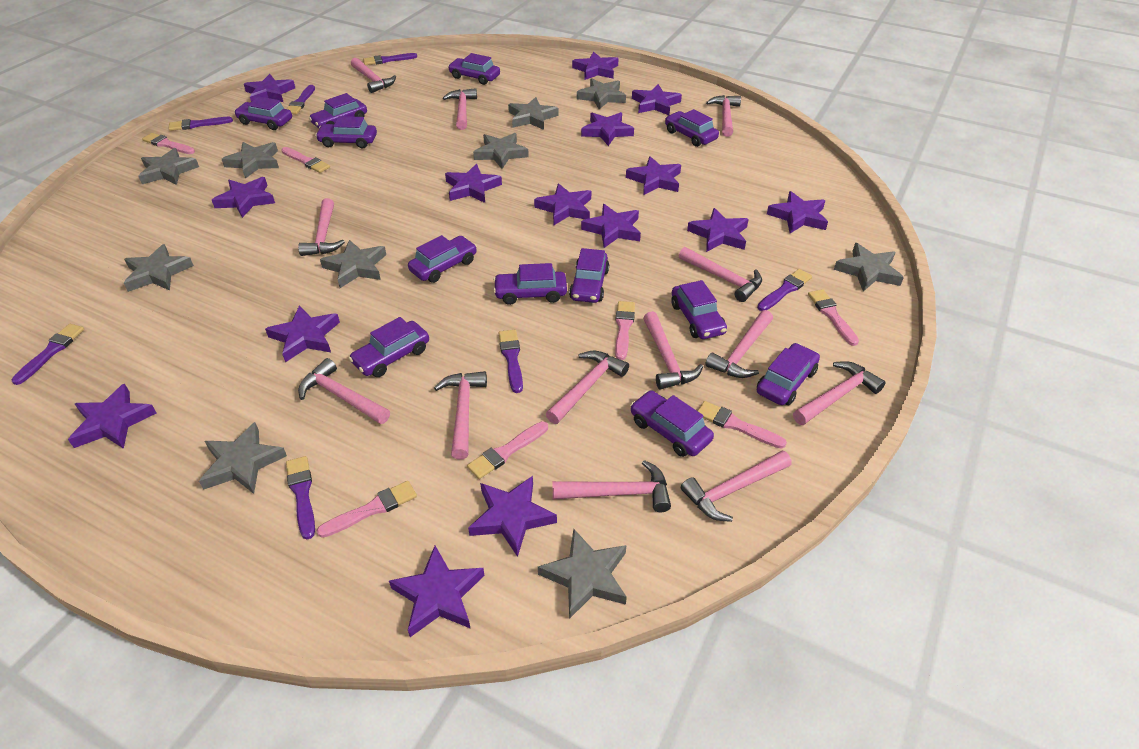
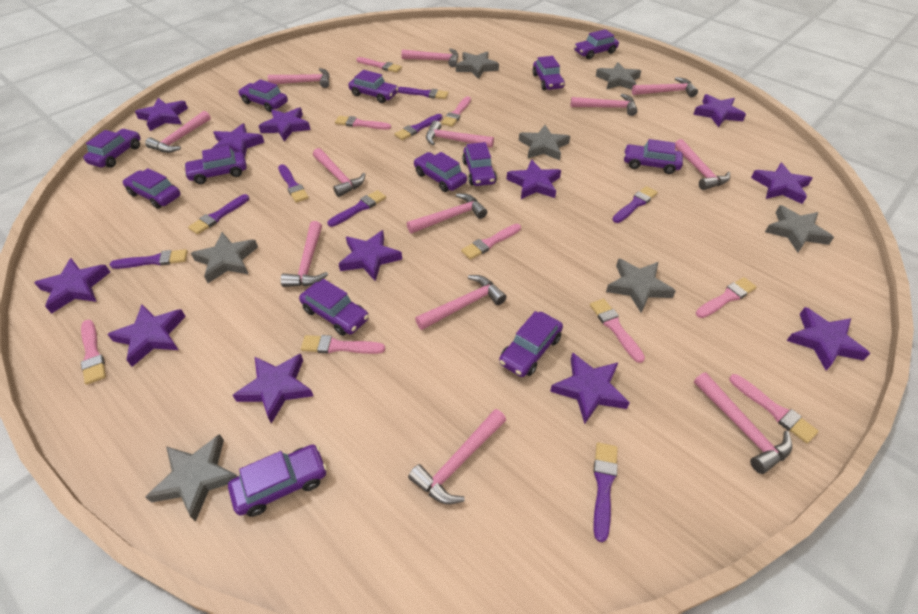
grey star: 10 -> 7
pink brush: 7 -> 9
purple brush: 7 -> 8
purple car: 12 -> 13
purple star: 15 -> 12

